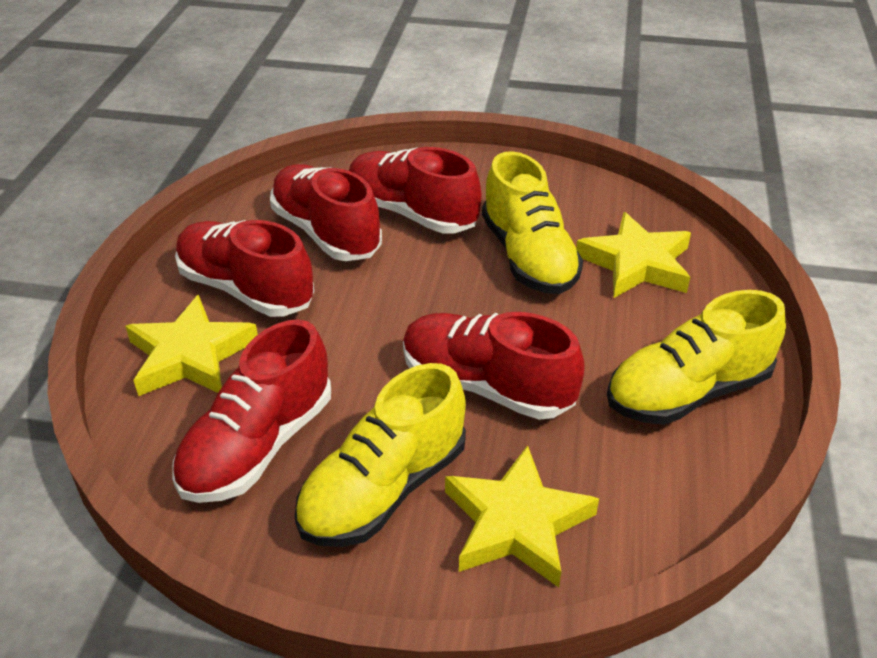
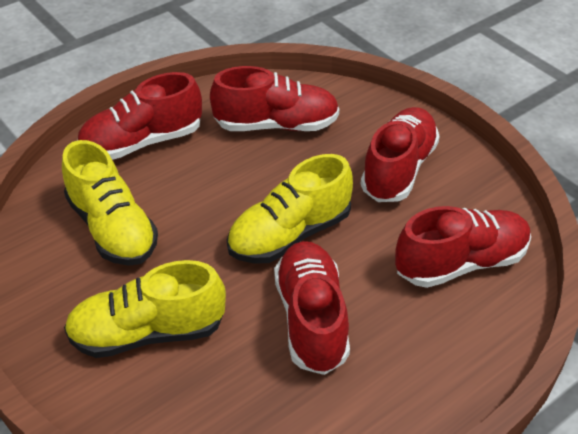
yellow star: 3 -> 0

